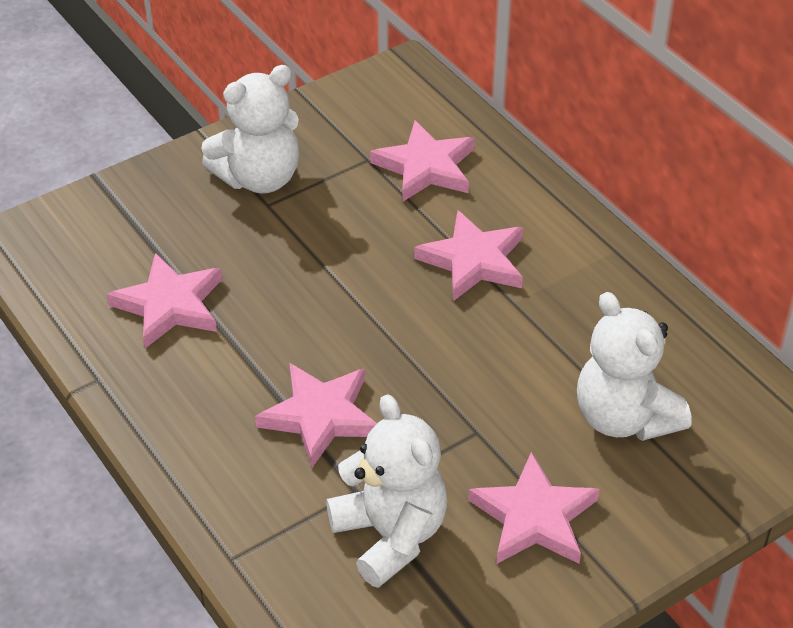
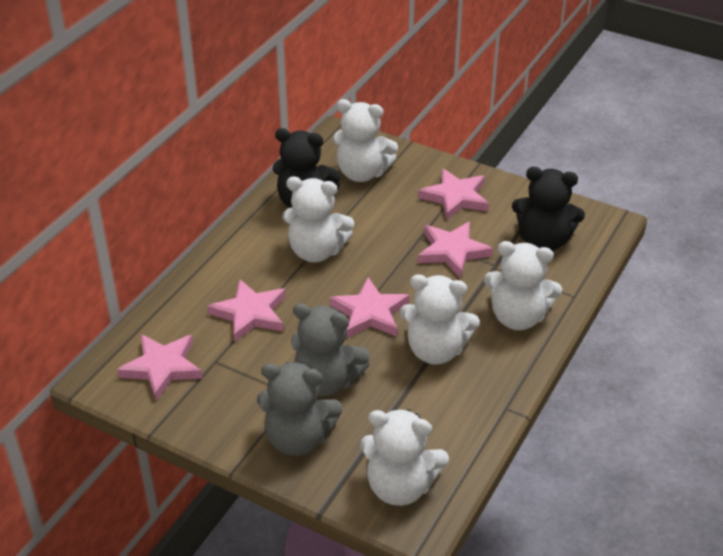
black teddy bear: 0 -> 2
grey teddy bear: 0 -> 2
white teddy bear: 3 -> 5

